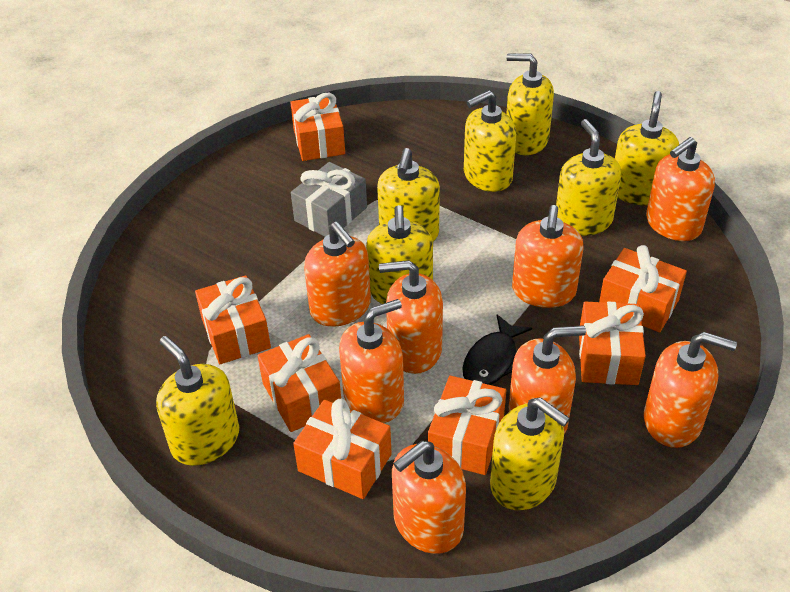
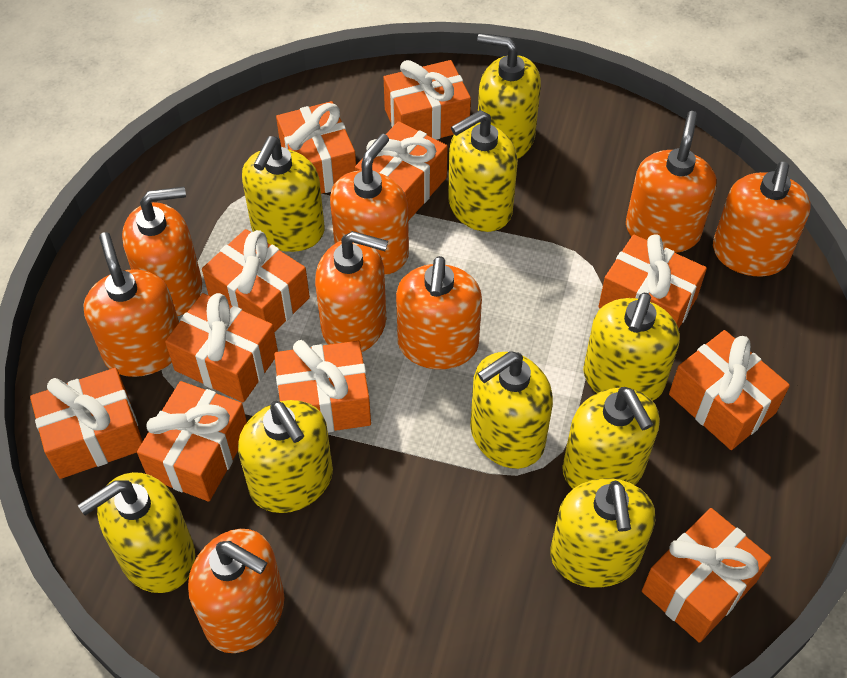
black fish: 1 -> 0
grey gift: 1 -> 0
orange gift: 7 -> 11
yellow soap dispenser: 8 -> 9

